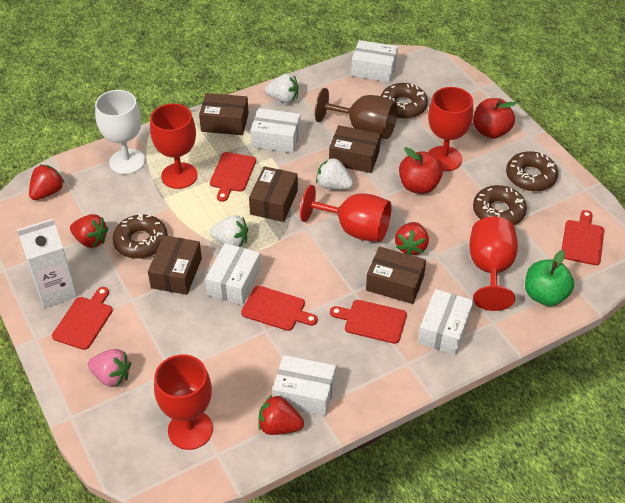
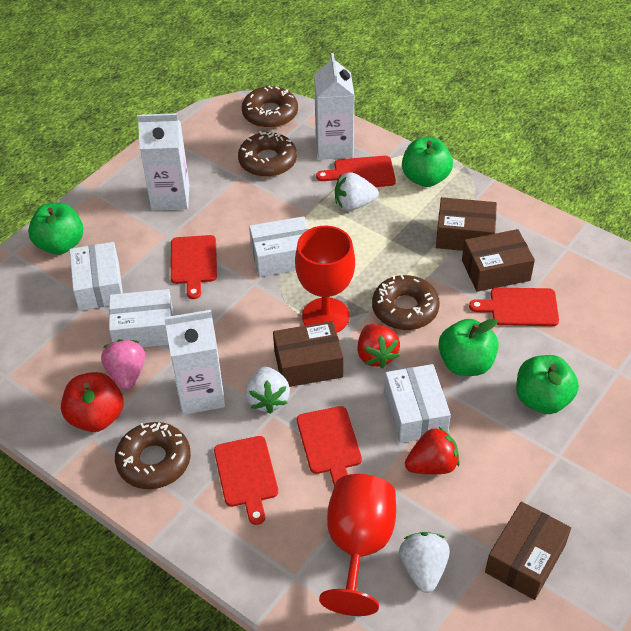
brown box: 5 -> 4
brown goblet: 1 -> 0
green apple: 1 -> 4
red apple: 2 -> 1
red goblet: 5 -> 2
red strawberry: 4 -> 2
white box: 5 -> 4
white carton: 1 -> 3
white goblet: 1 -> 0

